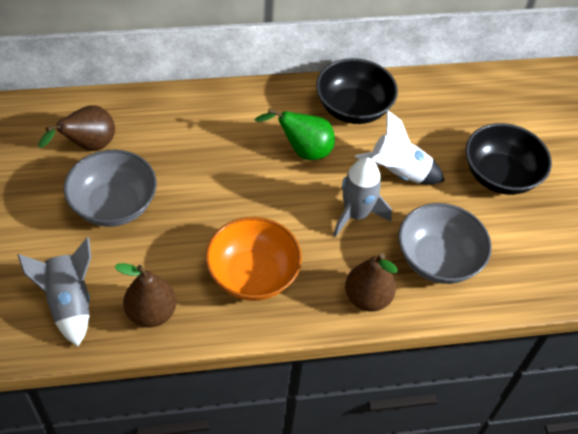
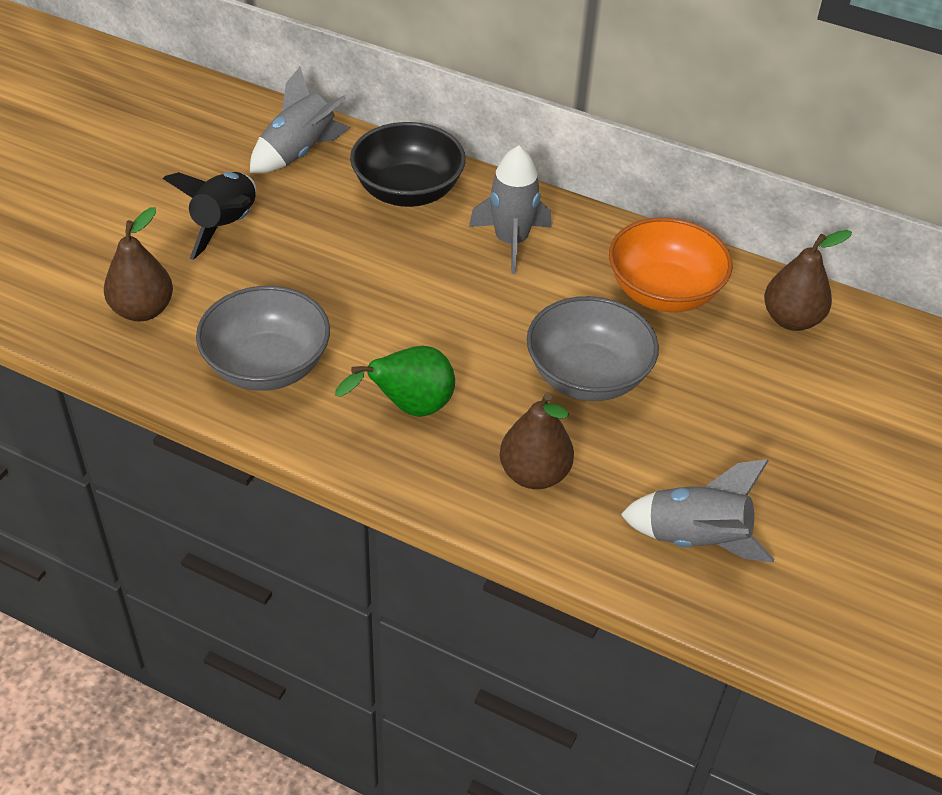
black bowl: 2 -> 1
black rocket: 0 -> 1
grey rocket: 2 -> 3
white rocket: 1 -> 0

